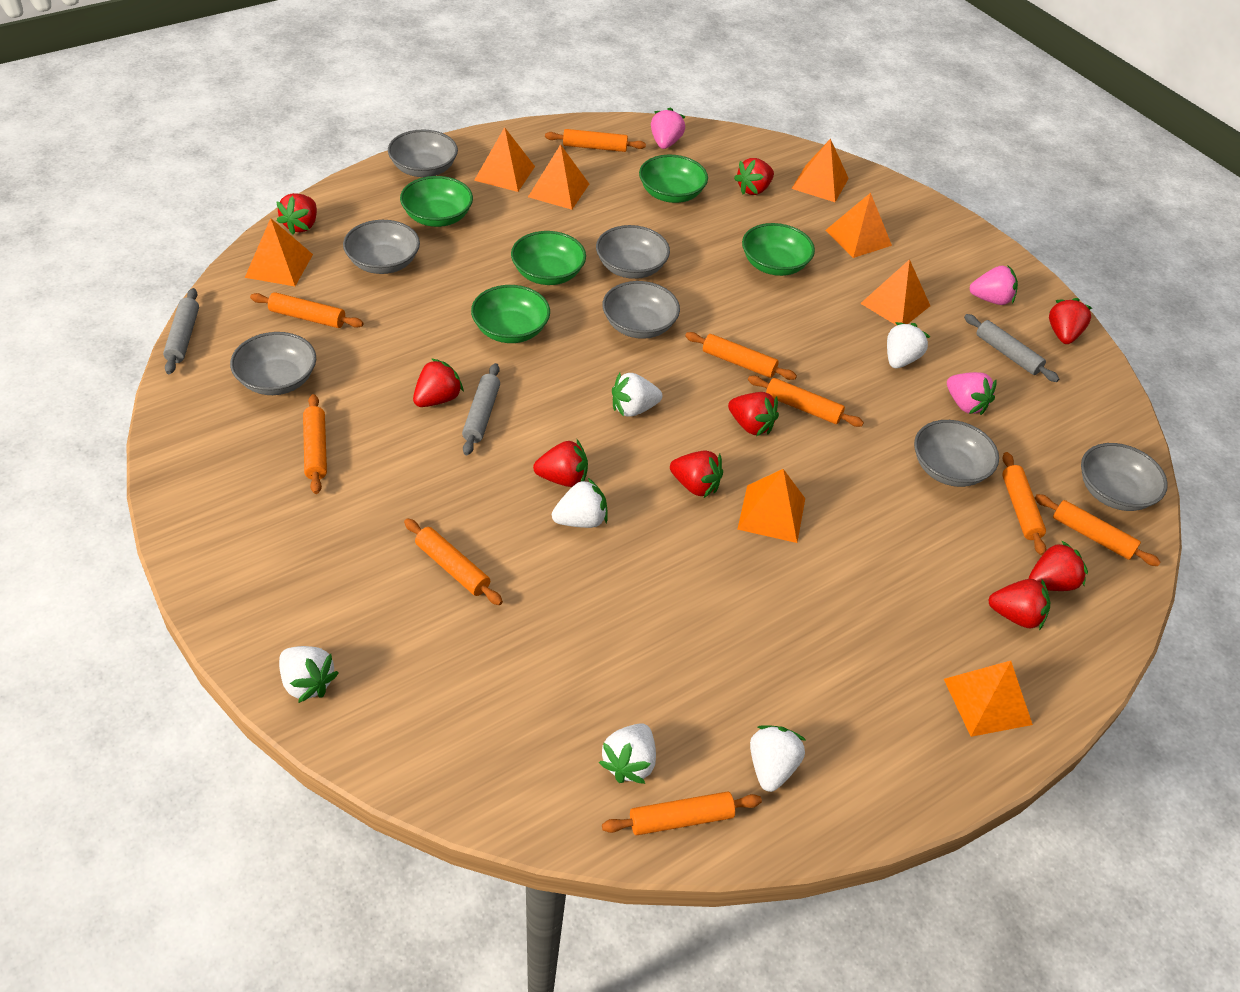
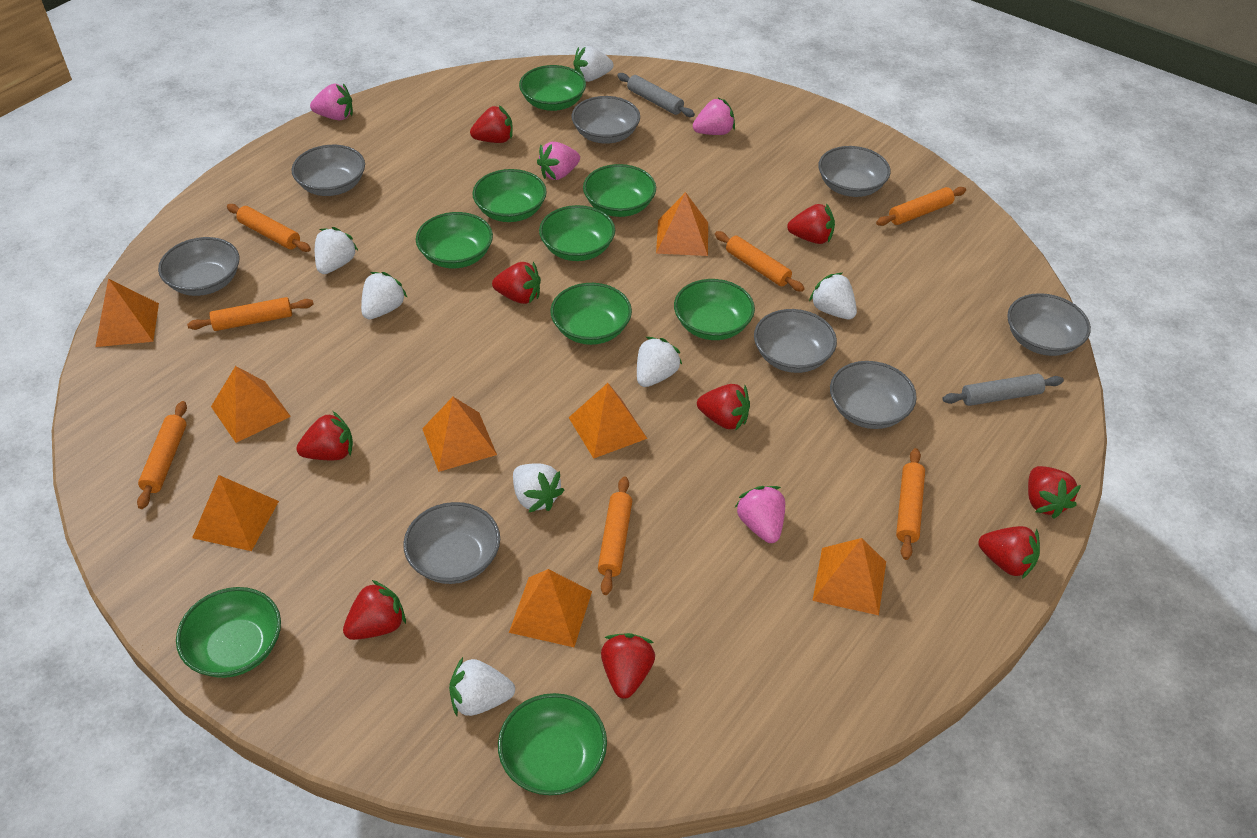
green bowl: 5 -> 9
grey bowl: 7 -> 8
grey rolling pin: 3 -> 2
orange rolling pin: 9 -> 7
pink strawberry: 3 -> 4
white strawberry: 6 -> 7

